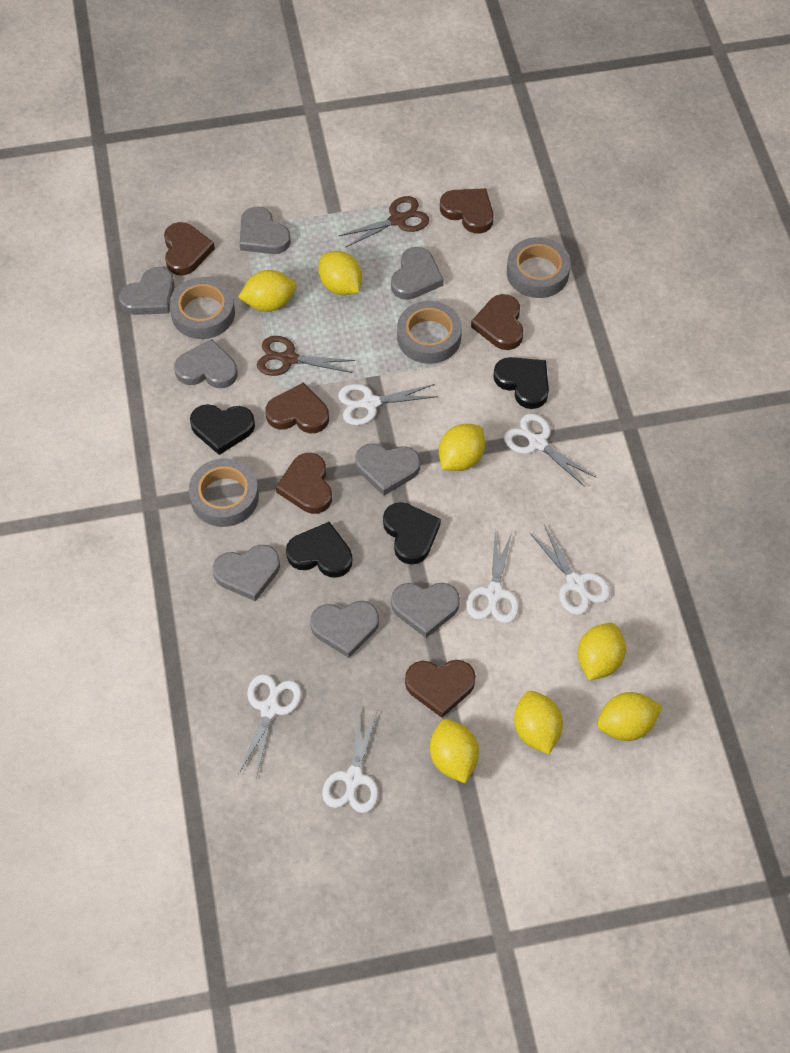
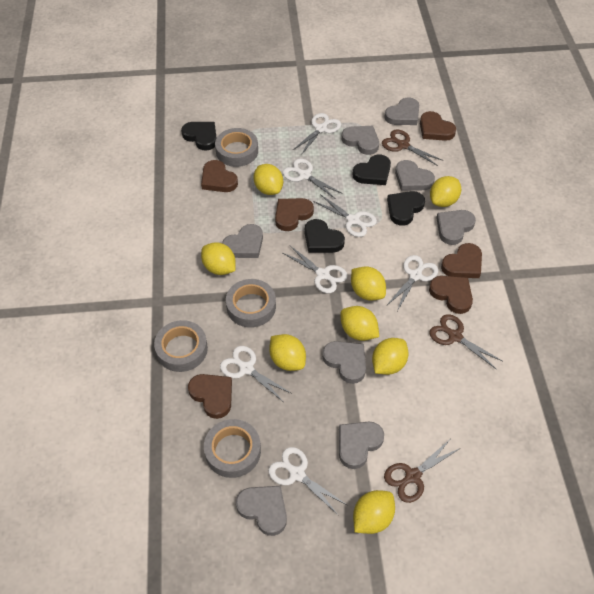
brown scissors: 2 -> 3
white scissors: 6 -> 7
yellow lemon: 7 -> 8

